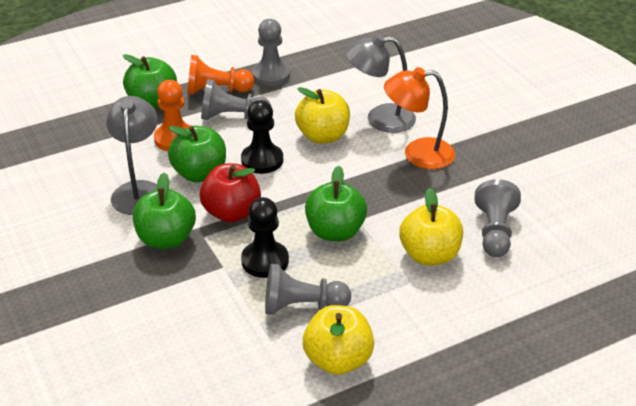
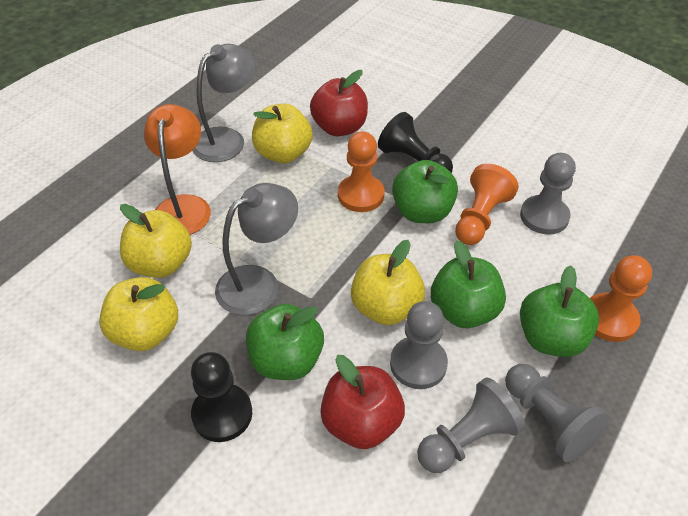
orange pawn: 2 -> 3
red apple: 1 -> 2
yellow apple: 3 -> 4

